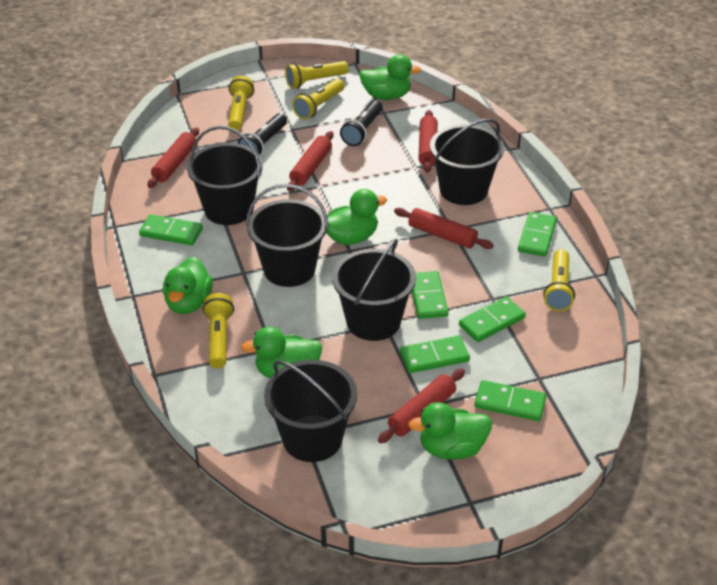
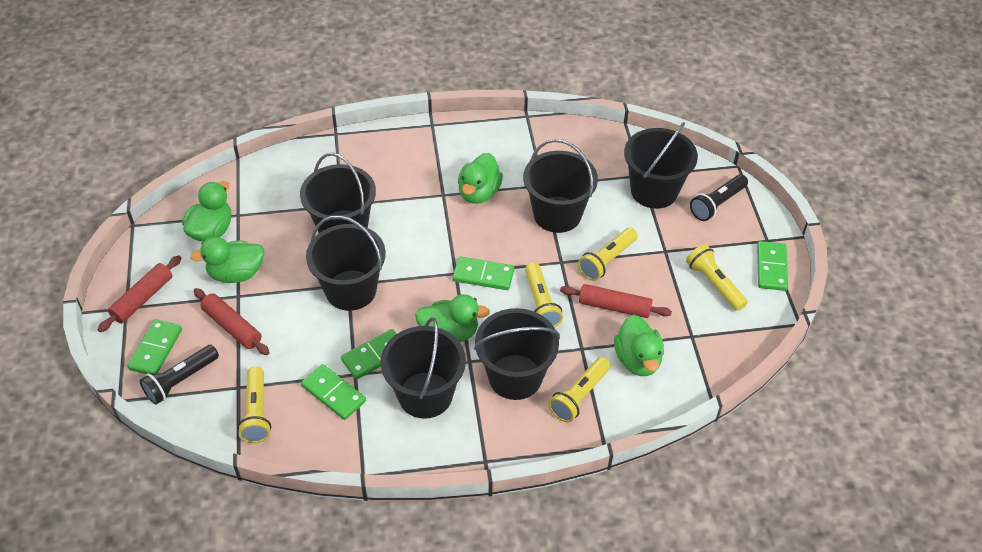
black bucket: 5 -> 6
green domino: 6 -> 5
red rolling pin: 5 -> 3

